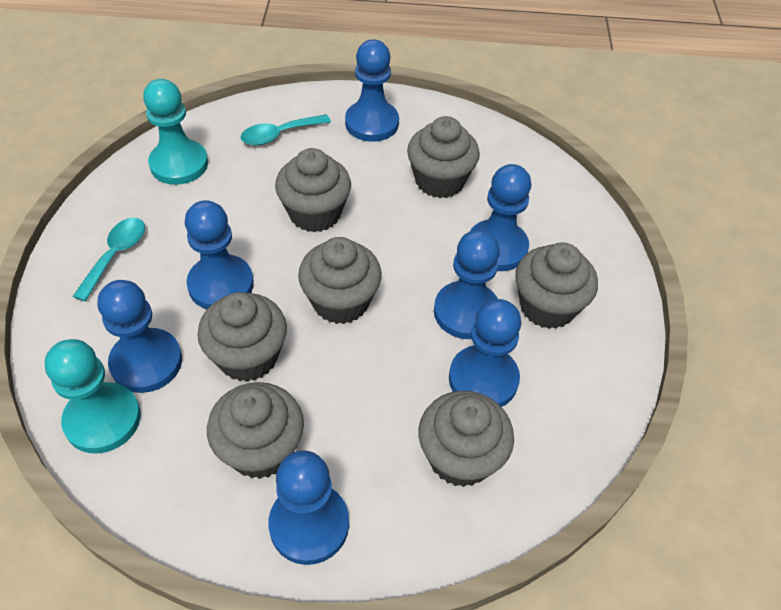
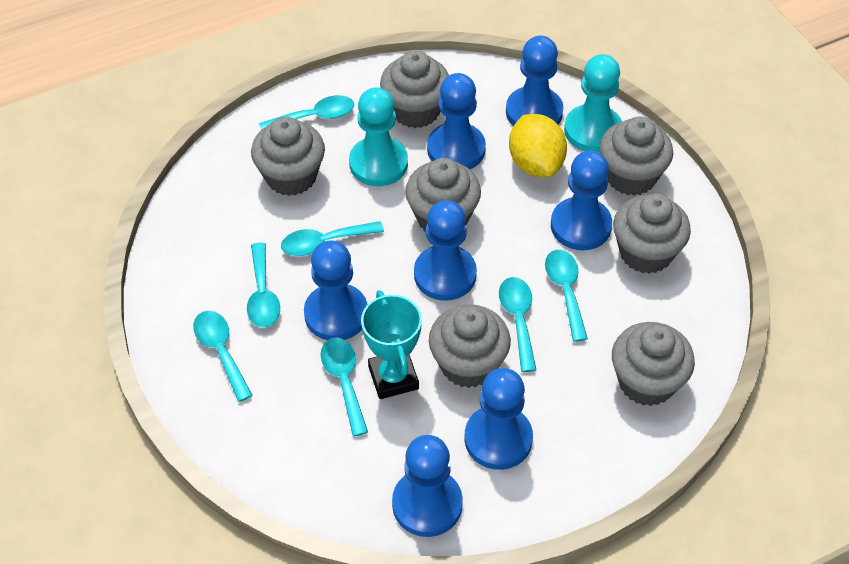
turquoise spoon: 2 -> 7
turquoise trophy: 0 -> 1
yellow lemon: 0 -> 1

